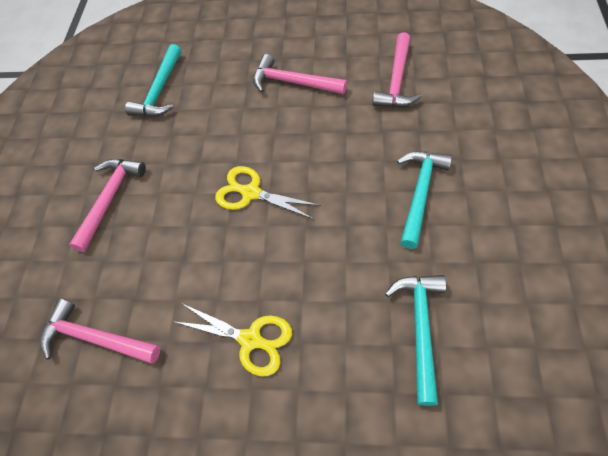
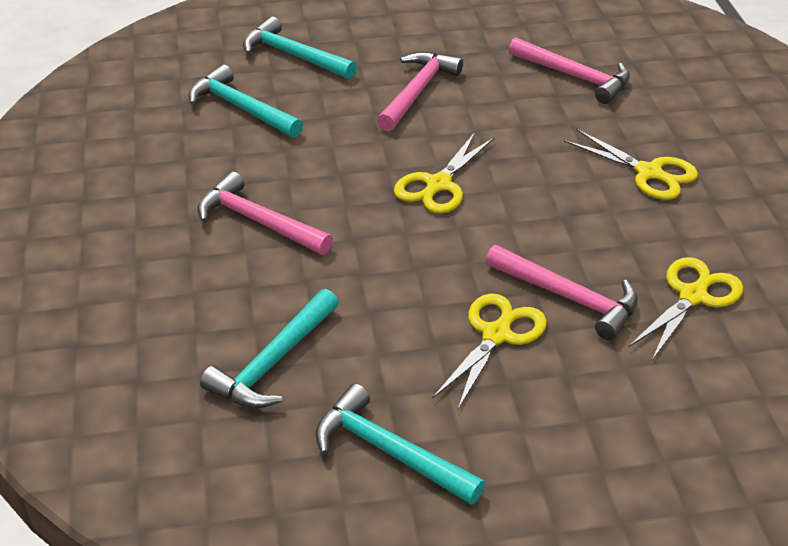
turquoise hammer: 3 -> 4
yellow scissors: 2 -> 4

